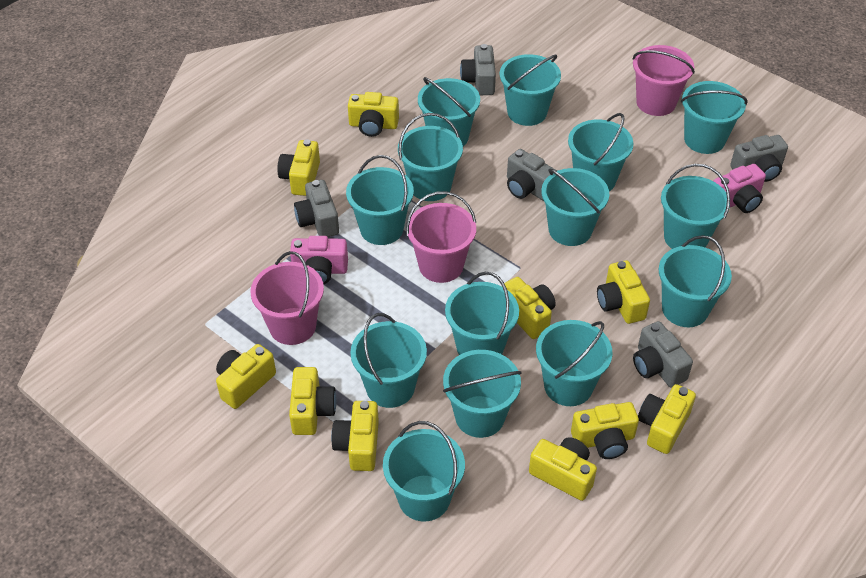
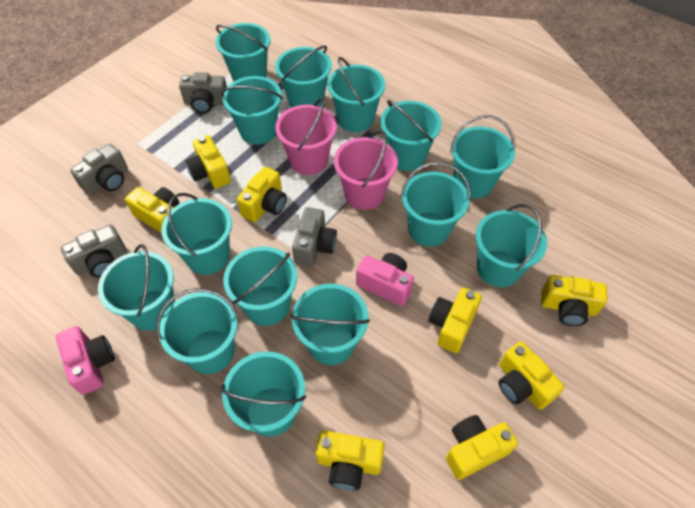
grey camera: 5 -> 4
pink bucket: 3 -> 2
yellow camera: 10 -> 8

